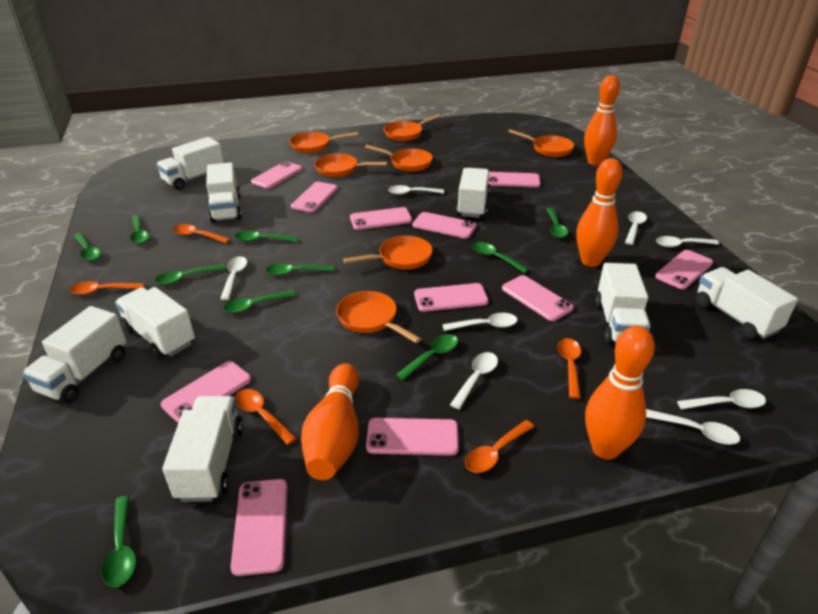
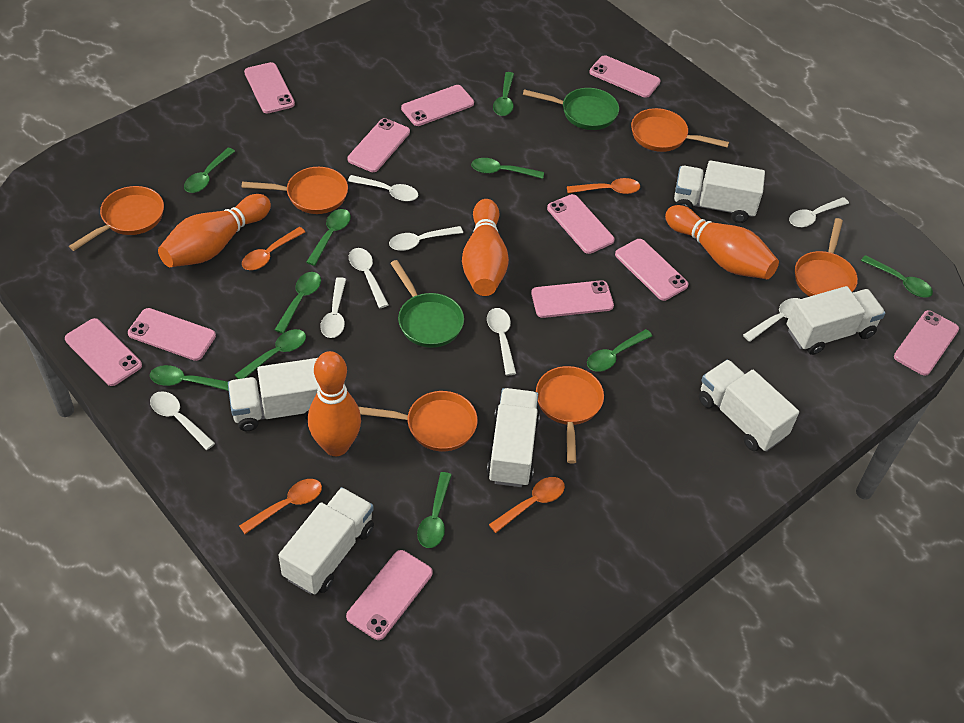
green pan: 0 -> 2
orange pan: 7 -> 6
orange spoon: 5 -> 4
white truck: 8 -> 6

